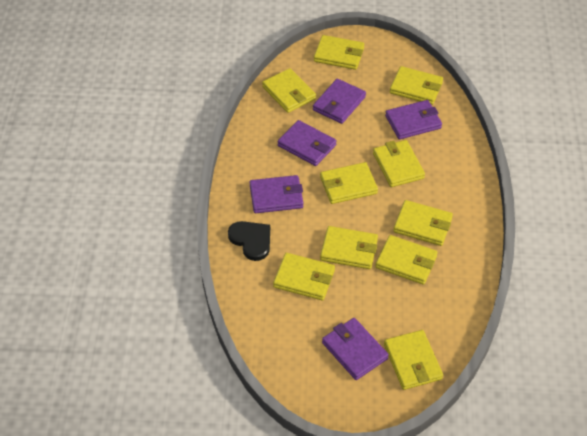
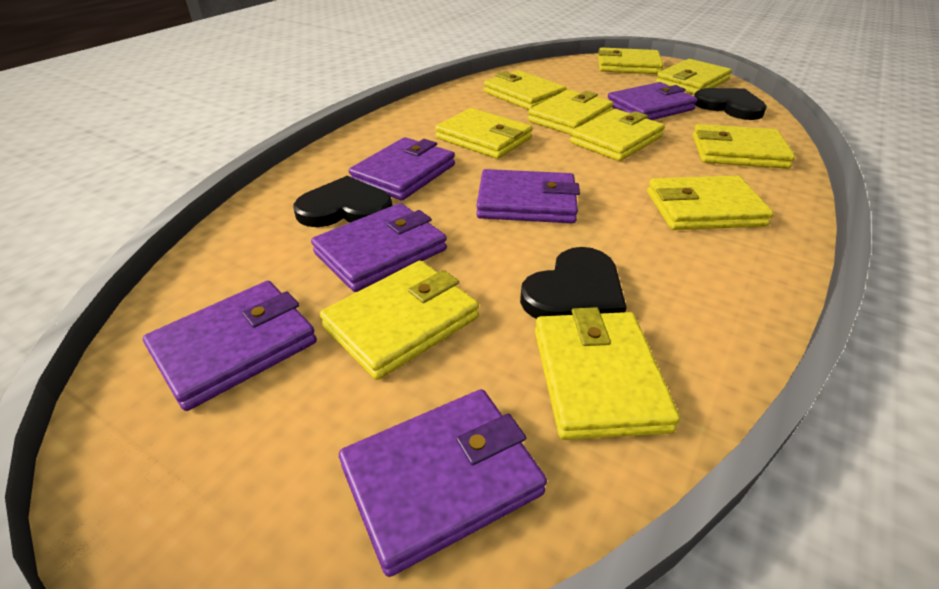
black heart: 1 -> 3
purple wallet: 5 -> 6

